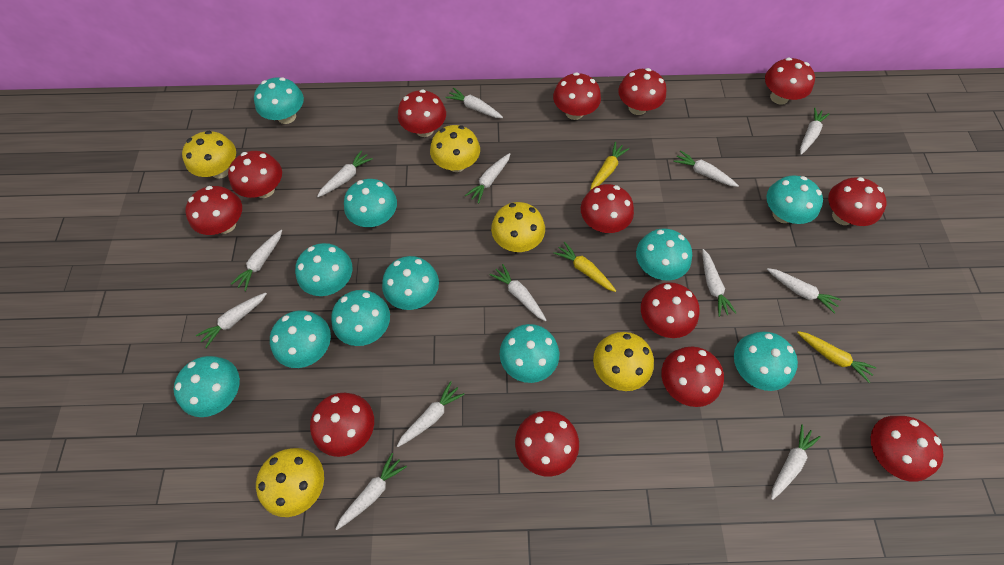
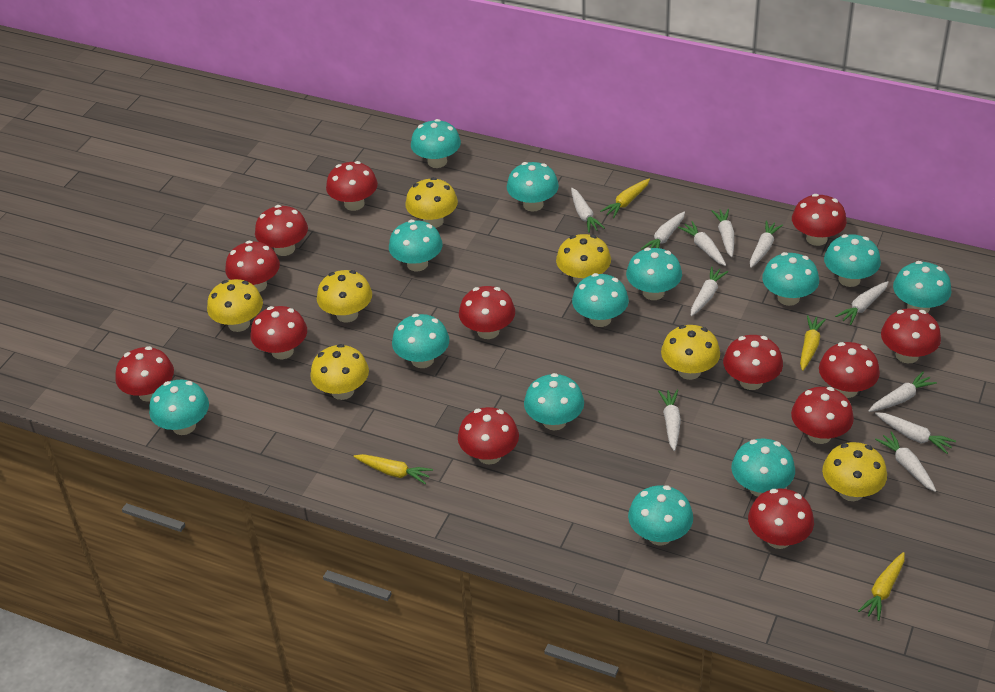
turquoise mushroom: 11 -> 13
white carrot: 13 -> 11
yellow carrot: 3 -> 4
yellow mushroom: 5 -> 7

